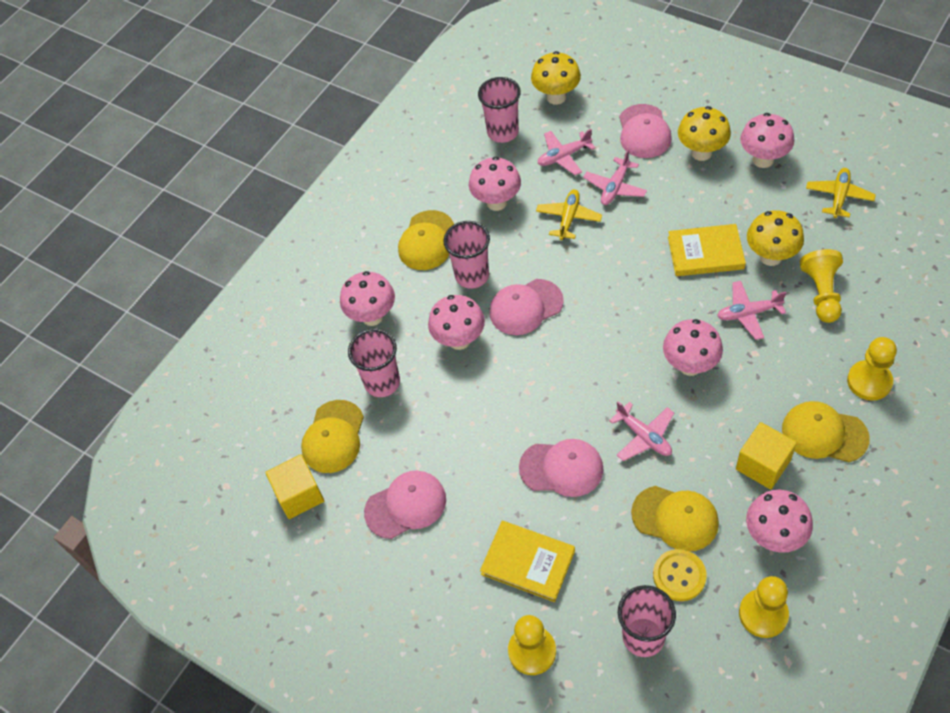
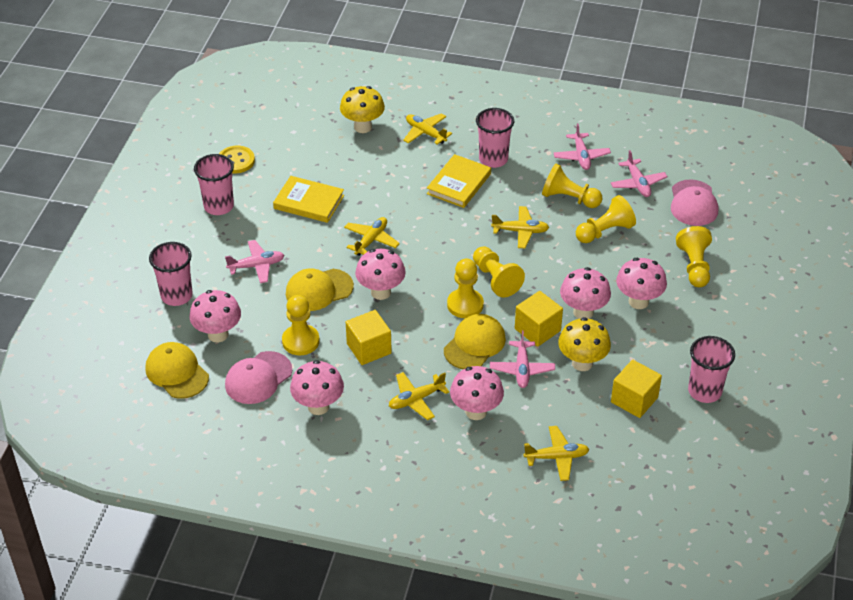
pink cap: 4 -> 2
yellow cap: 4 -> 3
yellow cube: 2 -> 3
yellow mushroom: 3 -> 2
yellow pawn: 4 -> 6
yellow plane: 2 -> 5

